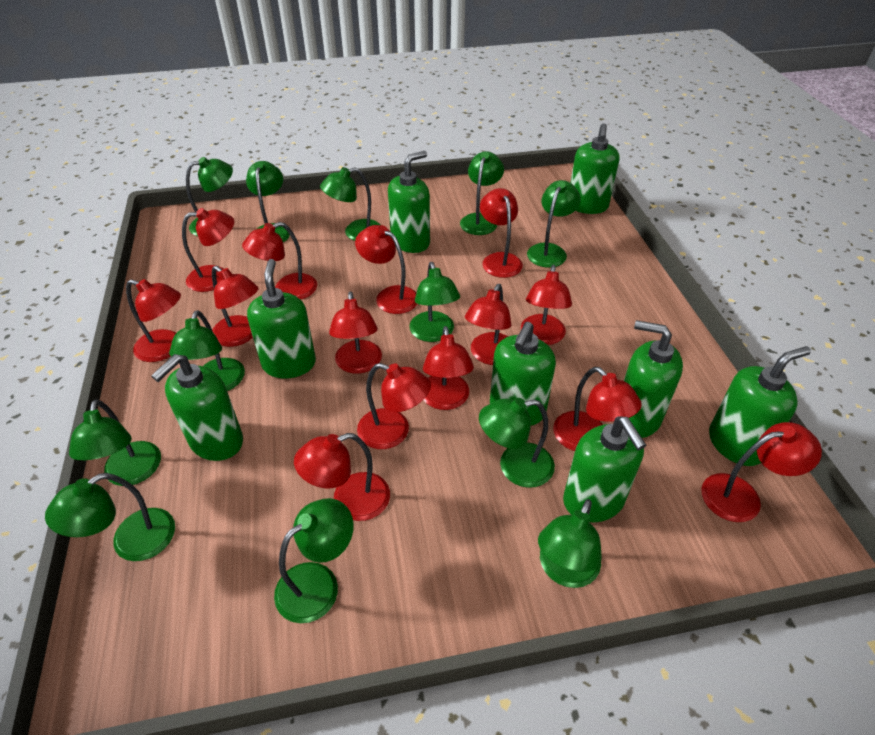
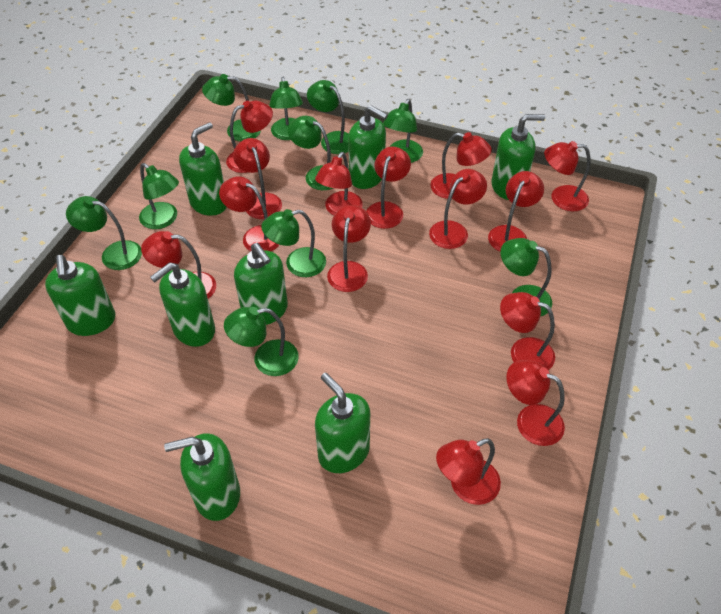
green lamp: 12 -> 10

